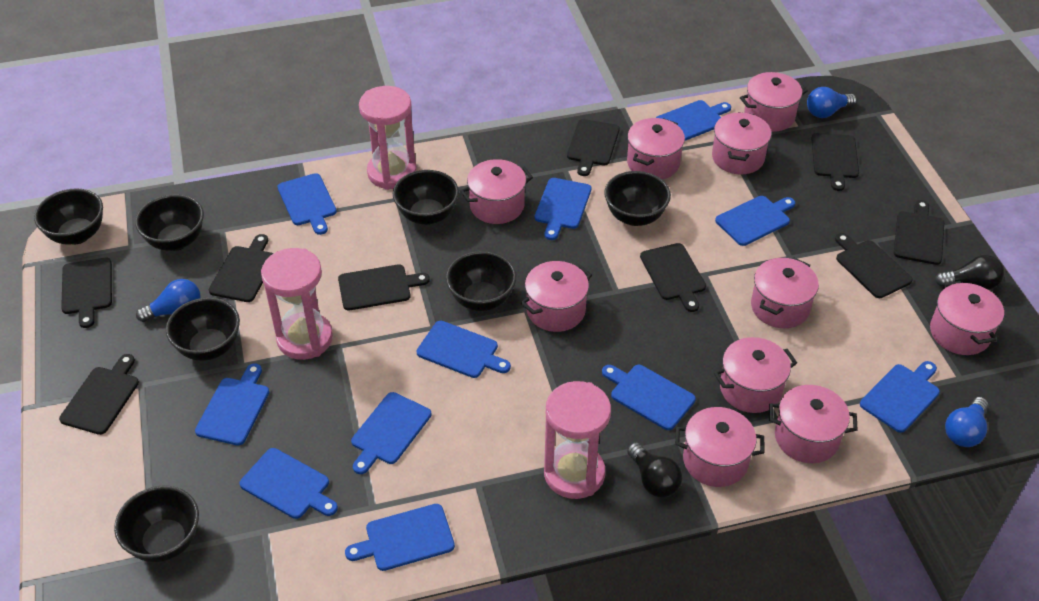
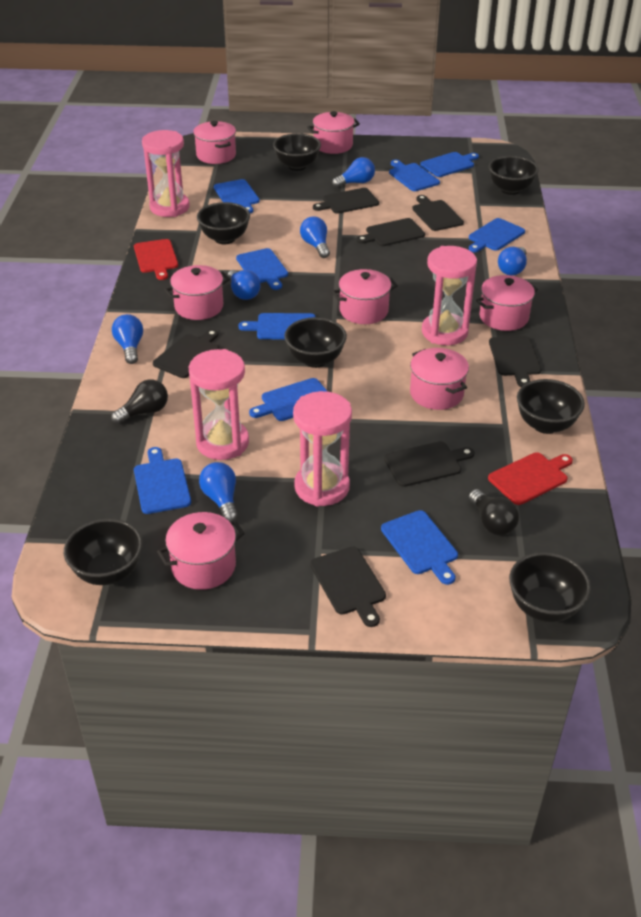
black cutting board: 9 -> 7
blue cutting board: 11 -> 9
blue light bulb: 3 -> 6
pink hourglass: 3 -> 4
pink pot: 10 -> 7
red cutting board: 0 -> 2

